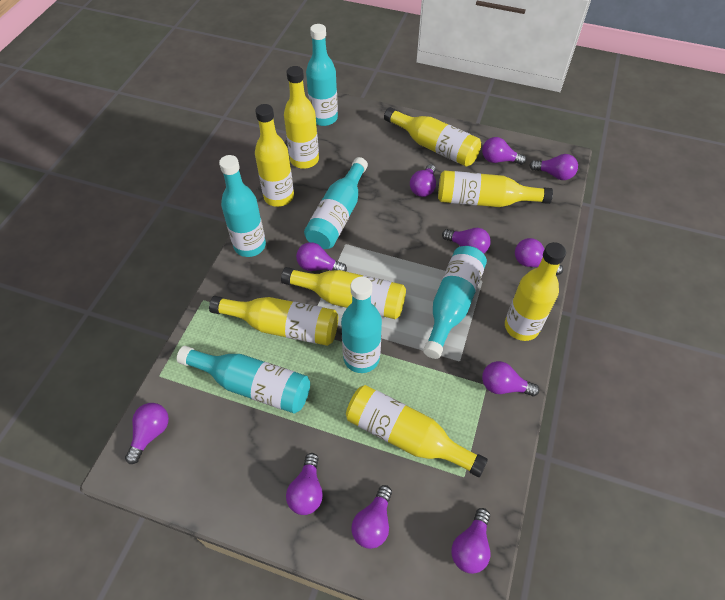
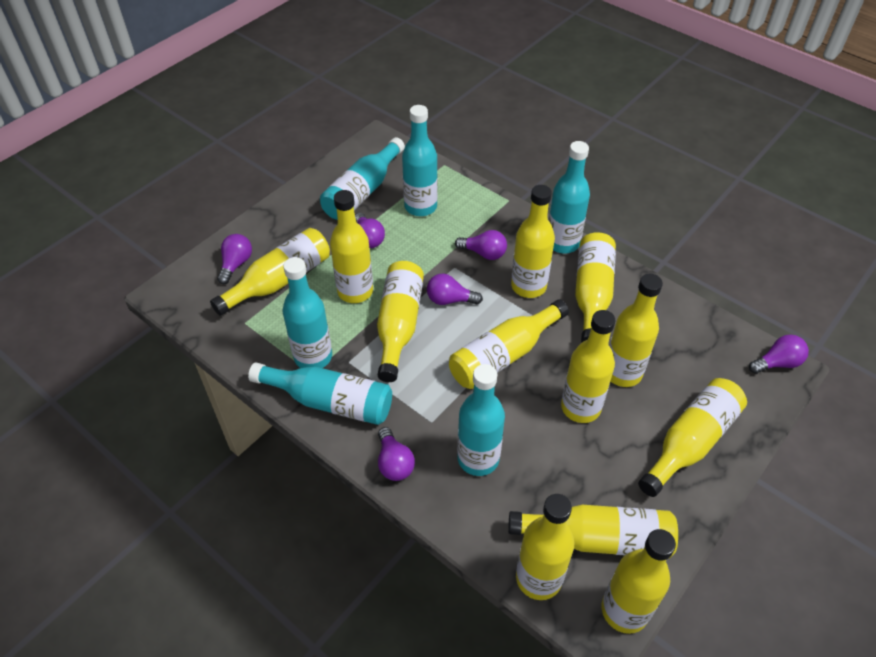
purple light bulb: 11 -> 6
yellow bottle: 8 -> 12

